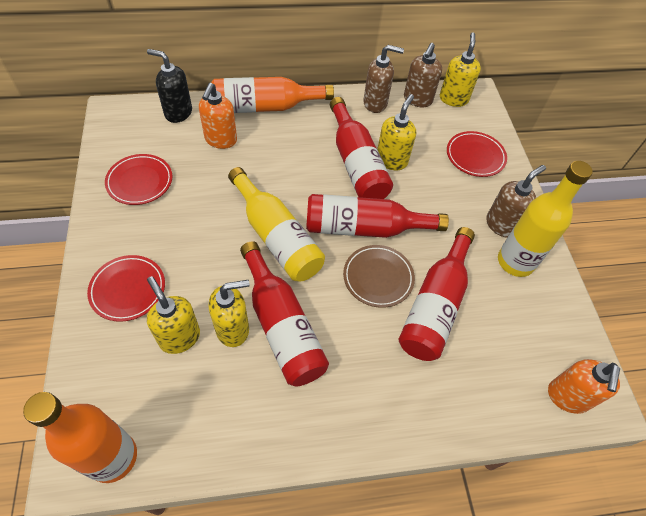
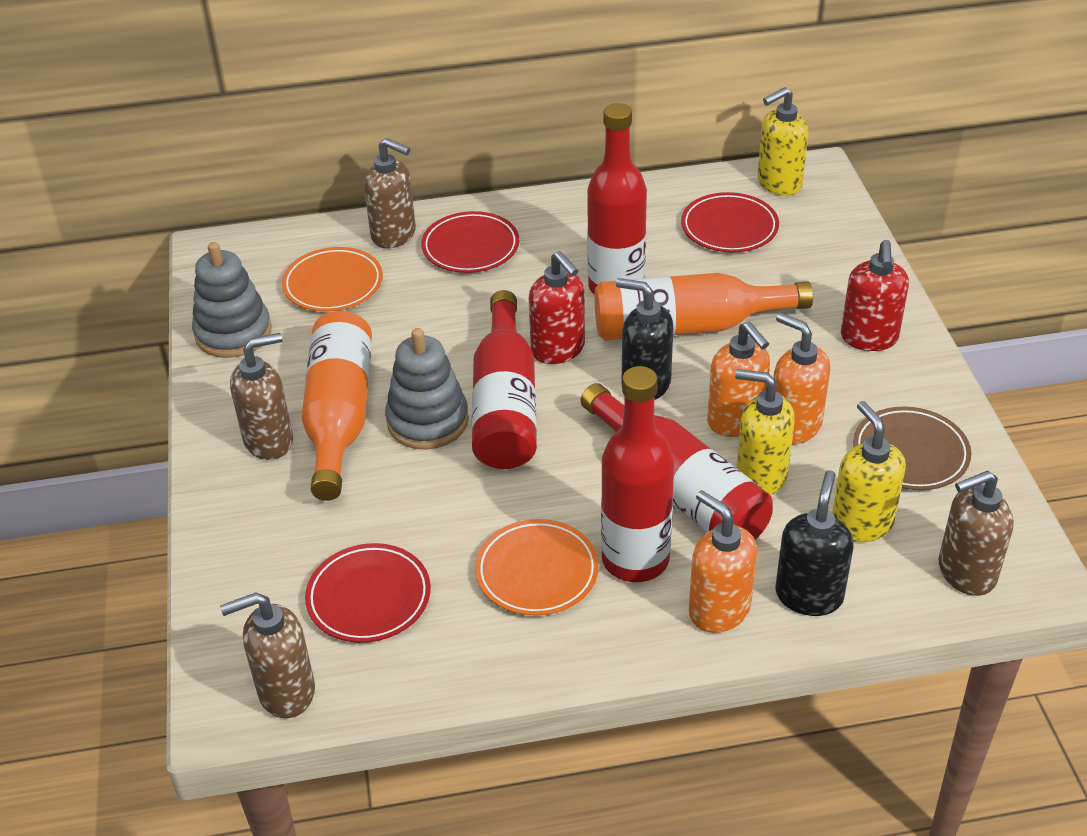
black soap dispenser: 1 -> 2
brown soap dispenser: 3 -> 4
grey stacking toy: 0 -> 2
orange plate: 0 -> 2
orange soap dispenser: 2 -> 3
red soap dispenser: 0 -> 2
yellow bottle: 2 -> 0
yellow soap dispenser: 4 -> 3

